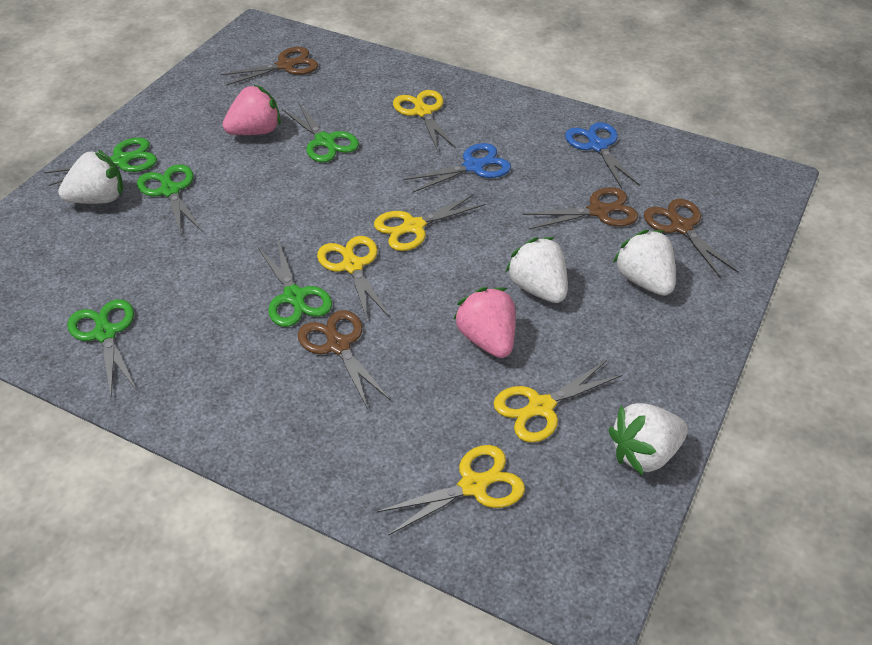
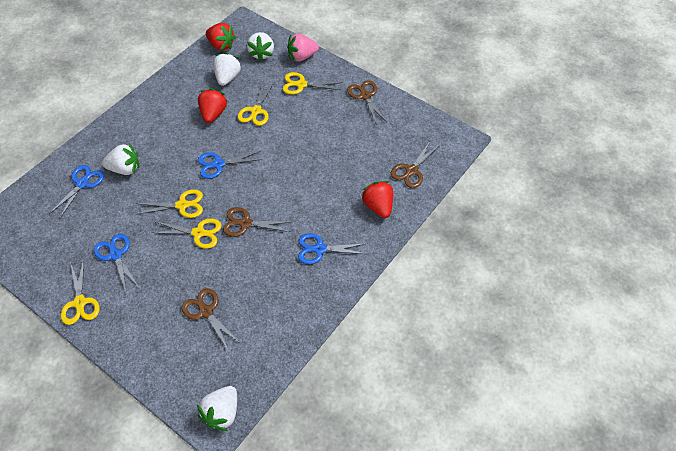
blue scissors: 2 -> 4
green scissors: 5 -> 0
pink strawberry: 2 -> 1
red strawberry: 0 -> 3

